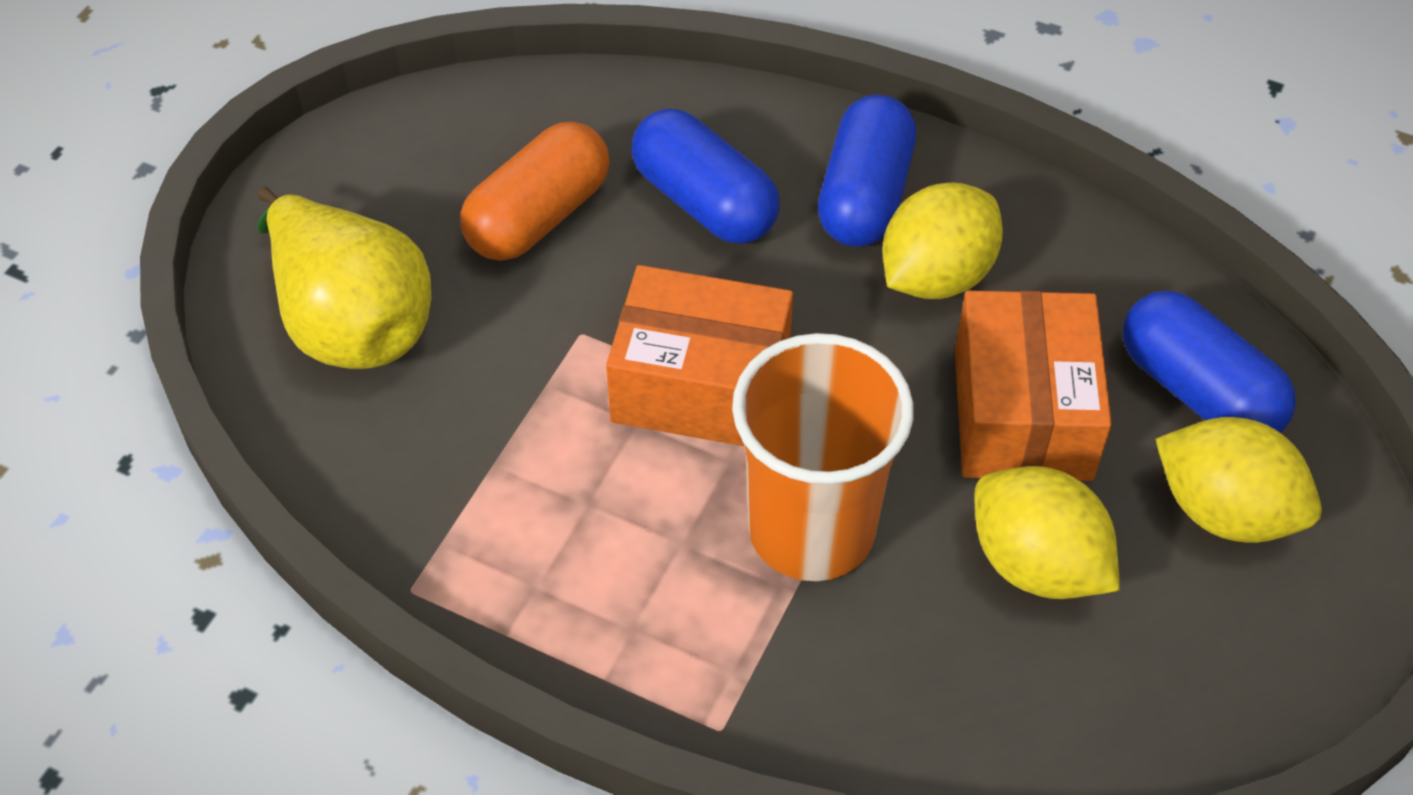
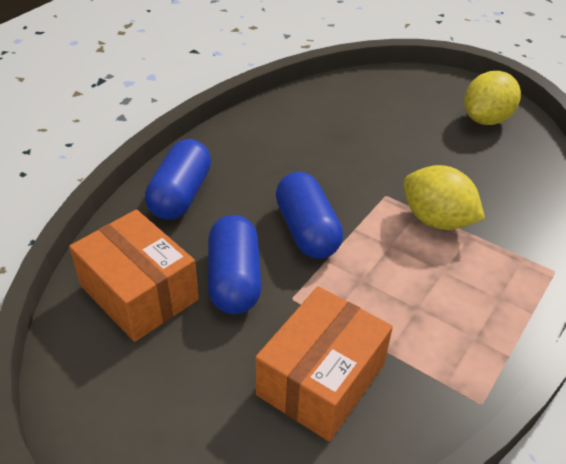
orange capsule: 1 -> 0
orange cup: 1 -> 0
yellow lemon: 3 -> 2
yellow pear: 1 -> 0

